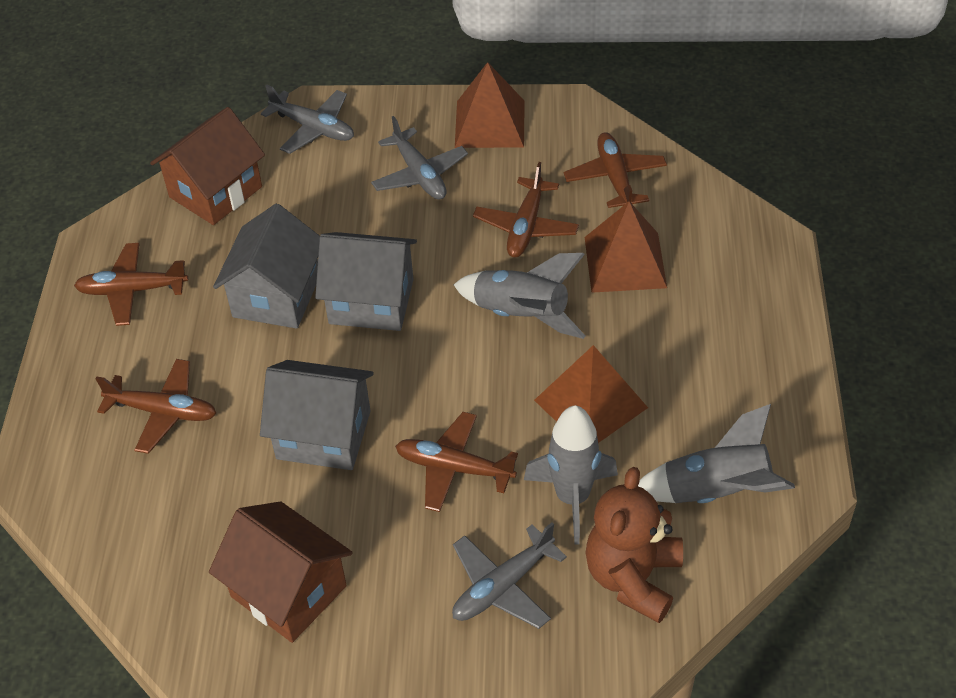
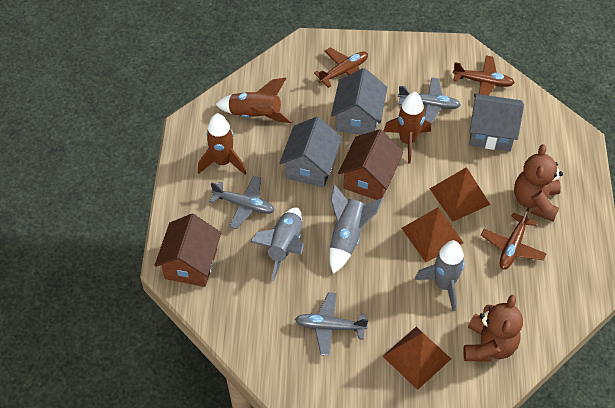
brown plane: 5 -> 3
brown rocket: 0 -> 3
brown teddy bear: 1 -> 2

